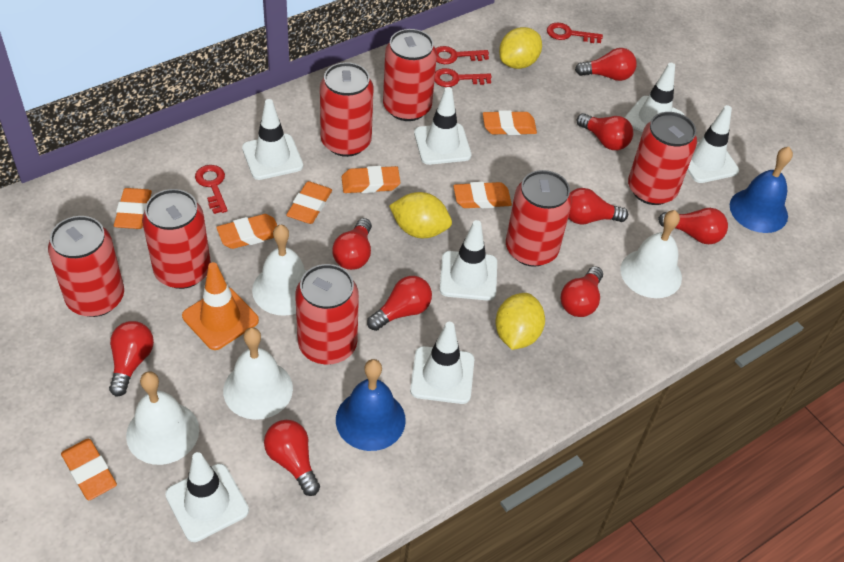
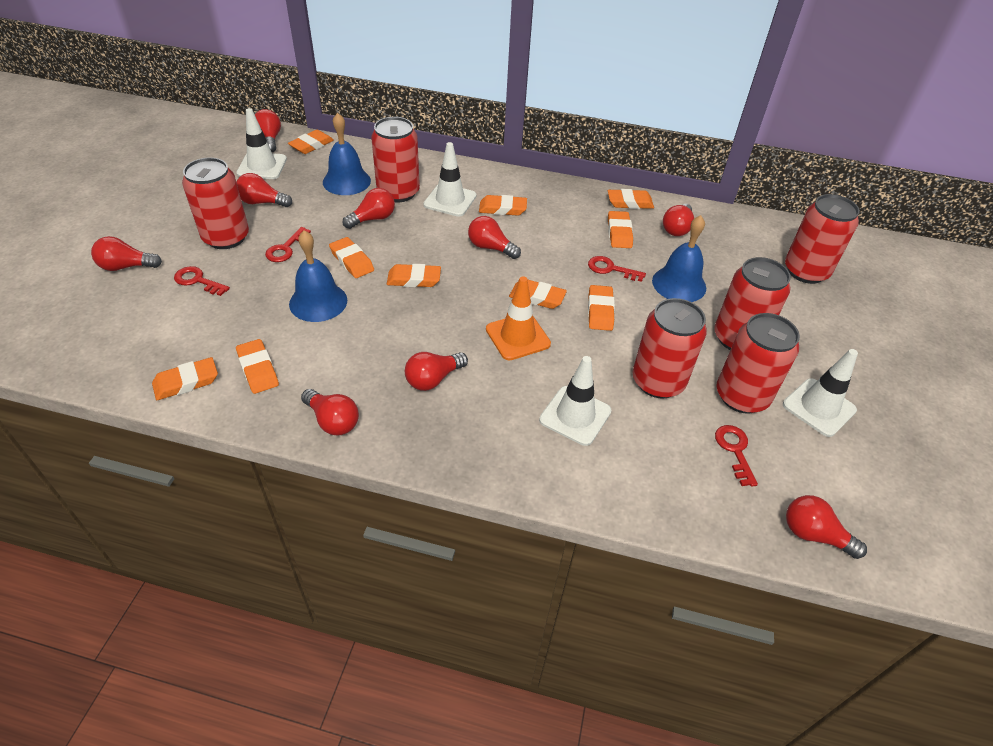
blue bell: 2 -> 3
orange eraser: 7 -> 10
red can: 7 -> 6
white bell: 4 -> 0
white traffic cone: 7 -> 4
yellow lemon: 3 -> 0

